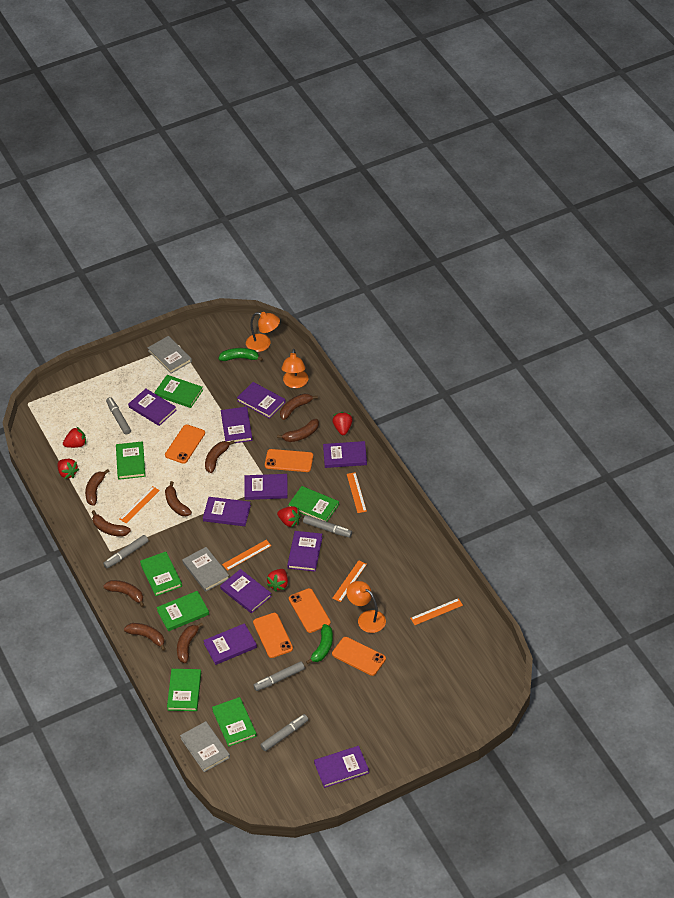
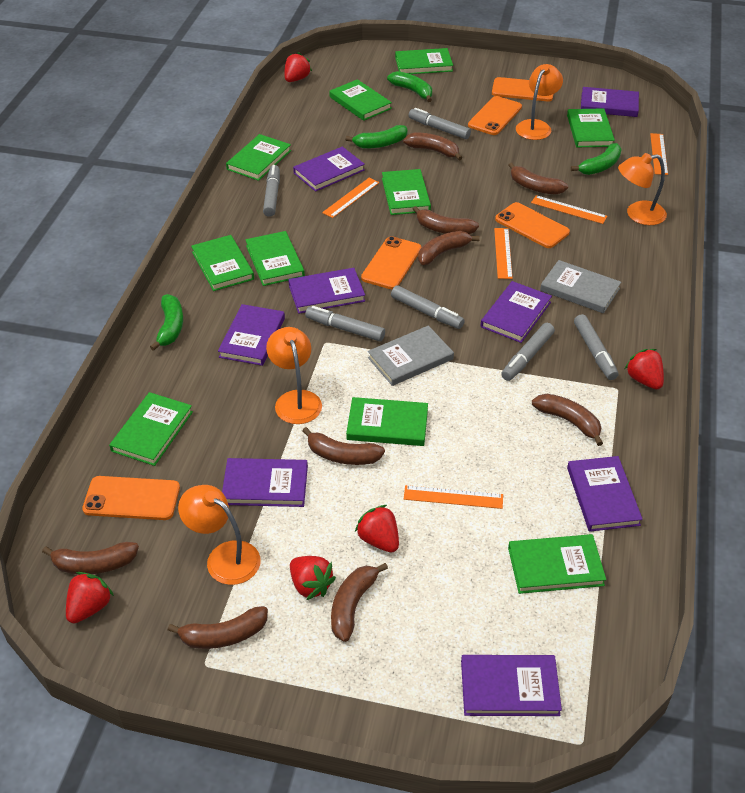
green banana: 2 -> 4
green book: 7 -> 10
grey book: 3 -> 2
grey marker: 5 -> 6
orange lamp: 3 -> 4
purple book: 10 -> 8

